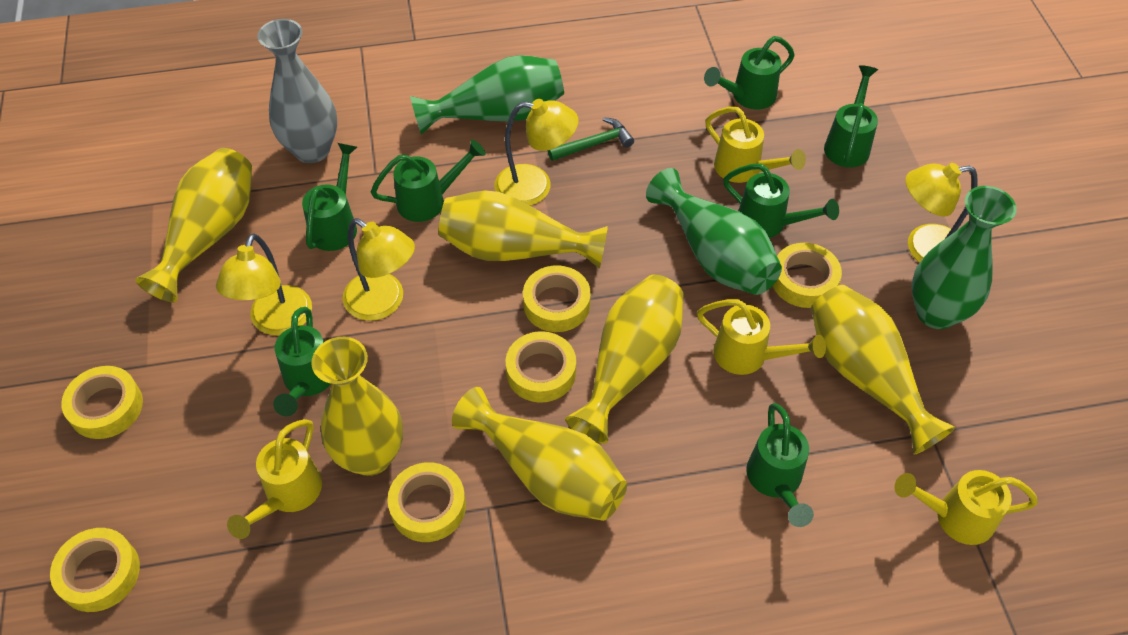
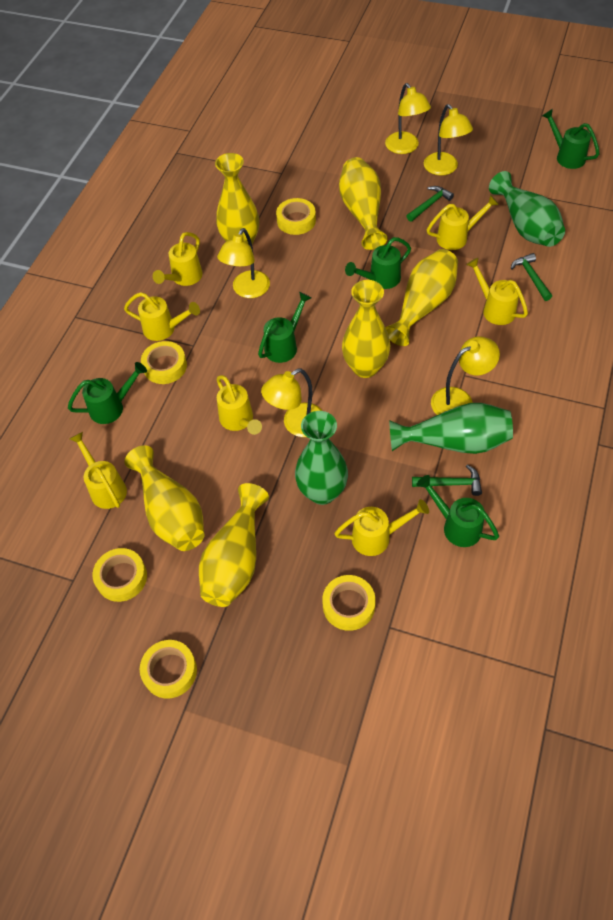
green hammer: 1 -> 3
green watering can: 7 -> 5
grey vase: 1 -> 0
yellow lamp: 4 -> 5
yellow tape: 6 -> 5
yellow watering can: 4 -> 7

